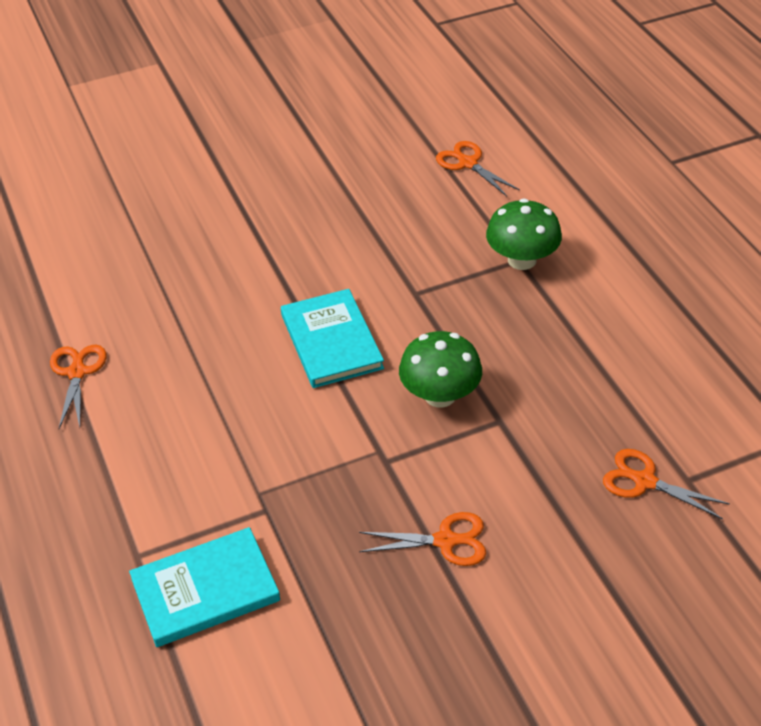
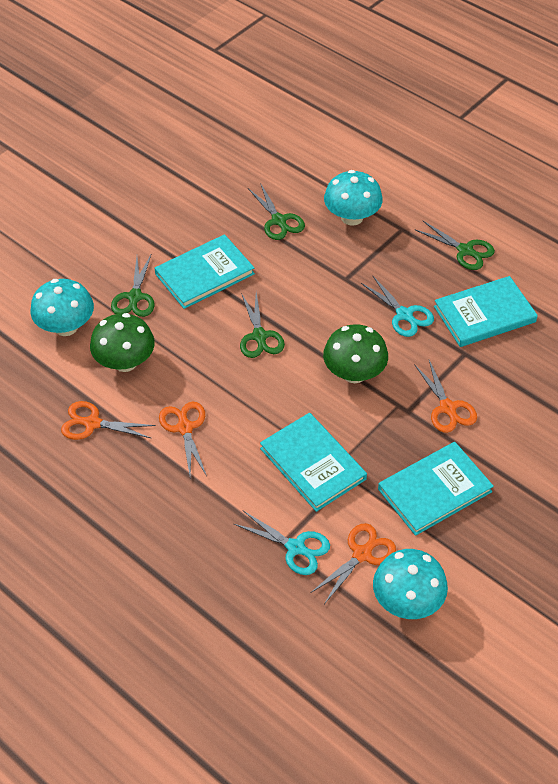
green scissors: 0 -> 4
turquoise book: 2 -> 4
turquoise mushroom: 0 -> 3
turquoise scissors: 0 -> 2

